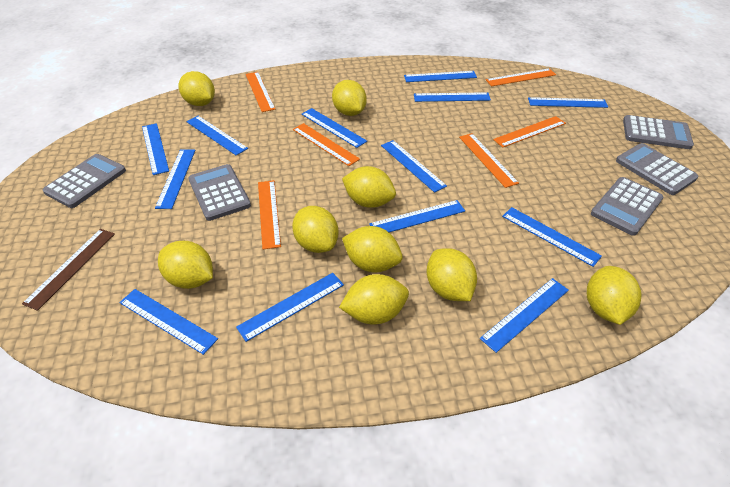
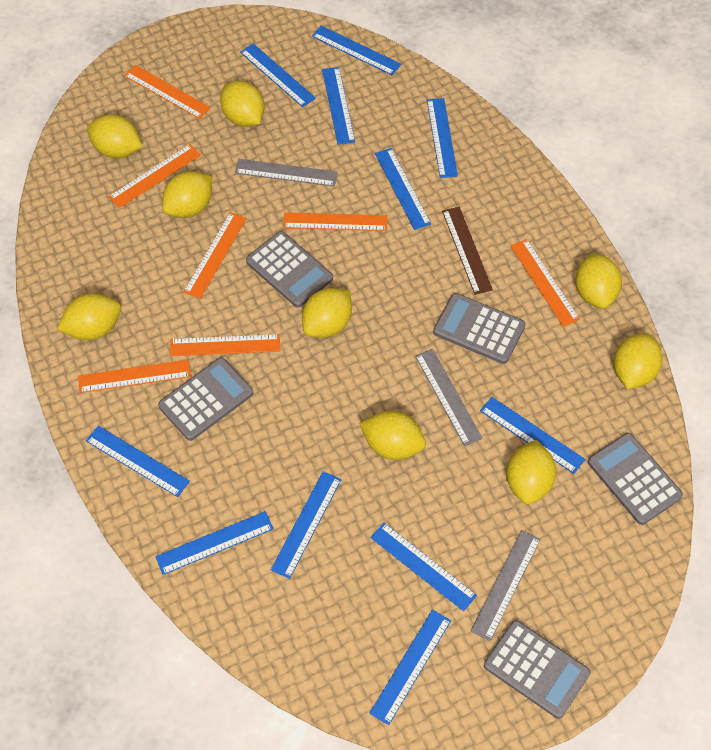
blue ruler: 13 -> 11
grey ruler: 0 -> 3
orange ruler: 6 -> 7

